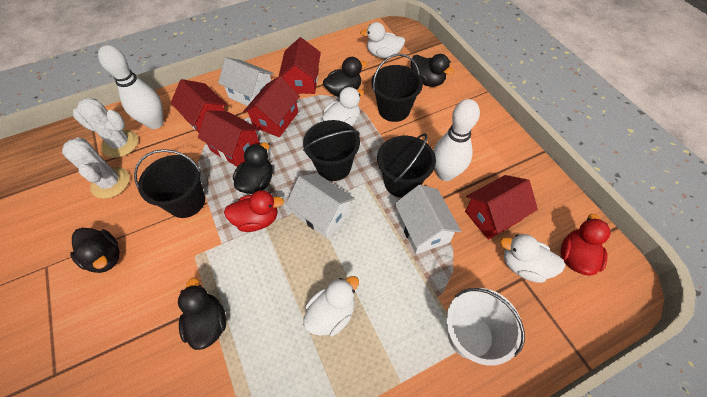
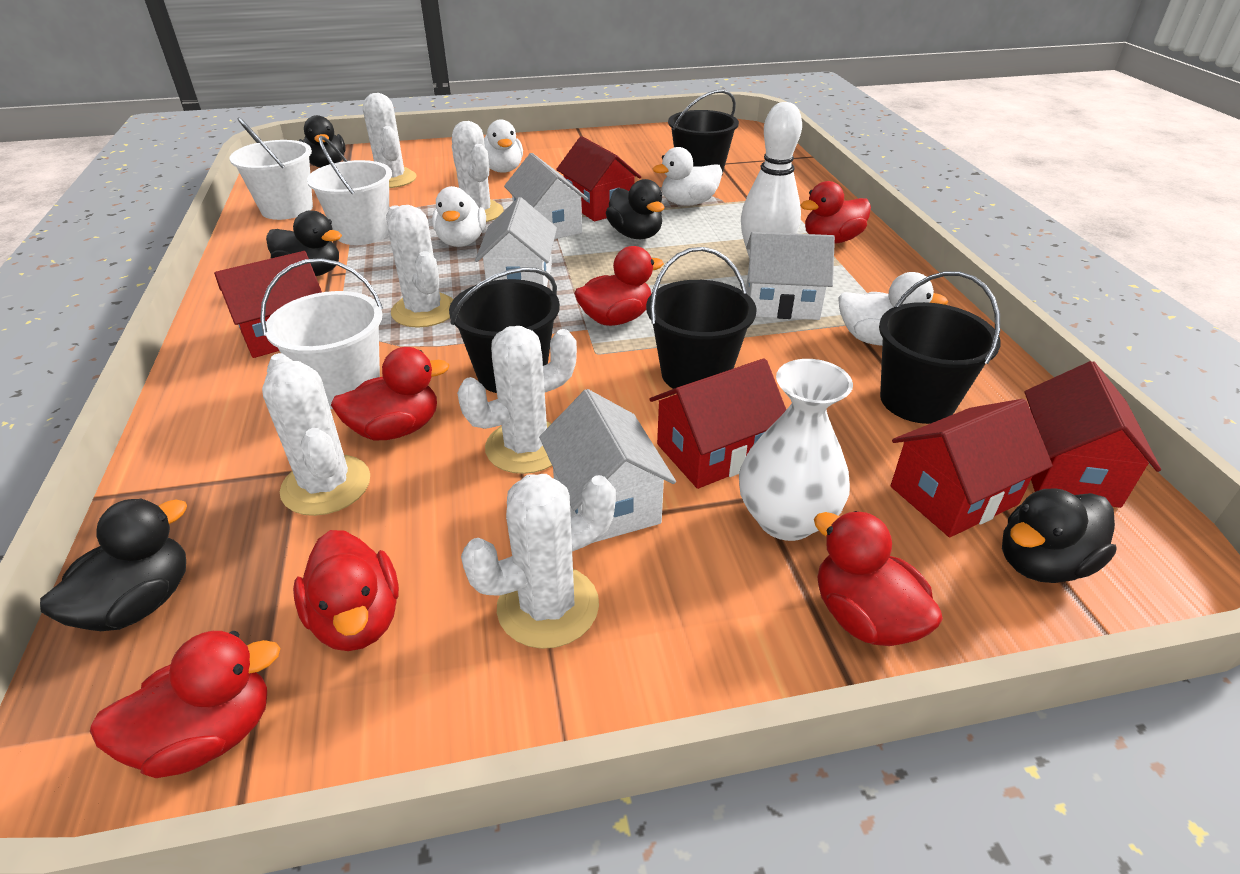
red duck: 2 -> 6
white bowling pin: 2 -> 1
white bucket: 1 -> 3
white cactus: 2 -> 6
white house: 3 -> 4
white vase: 0 -> 1

